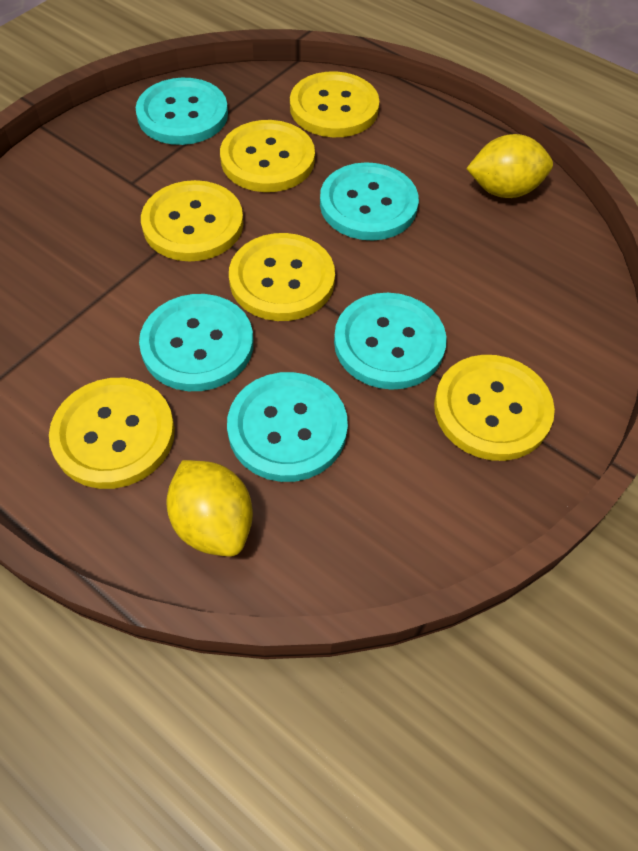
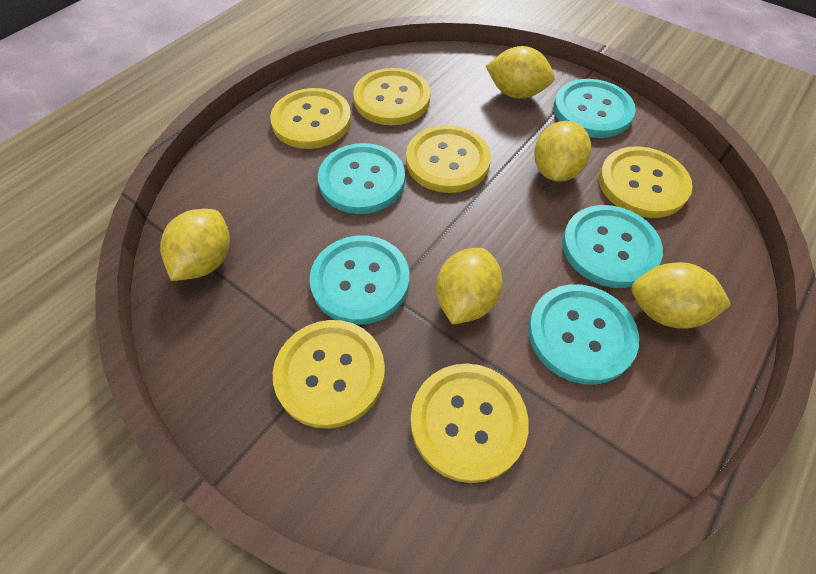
yellow lemon: 2 -> 5

